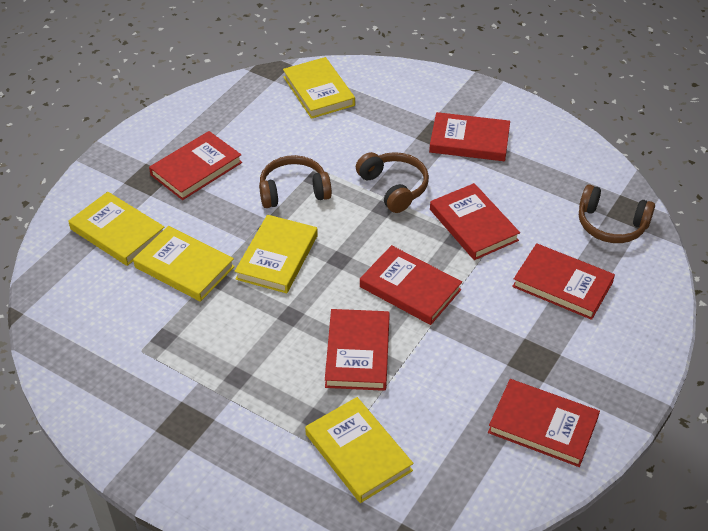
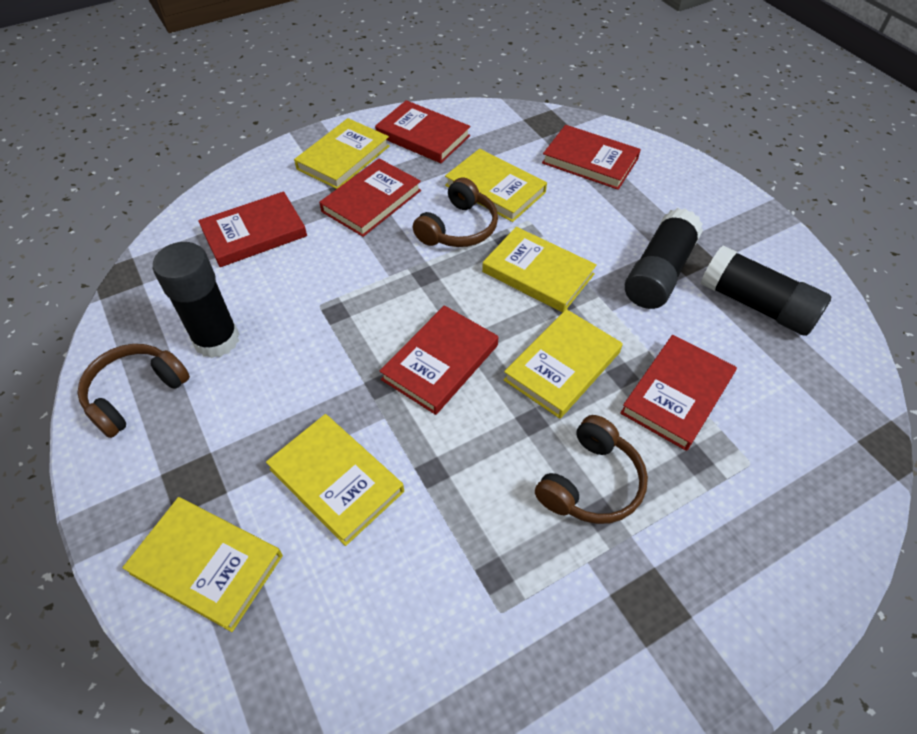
black glue stick: 0 -> 3
red book: 7 -> 6
yellow book: 5 -> 6

